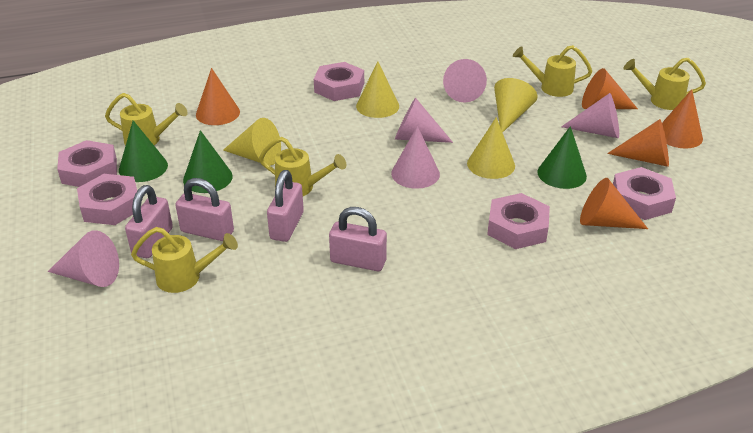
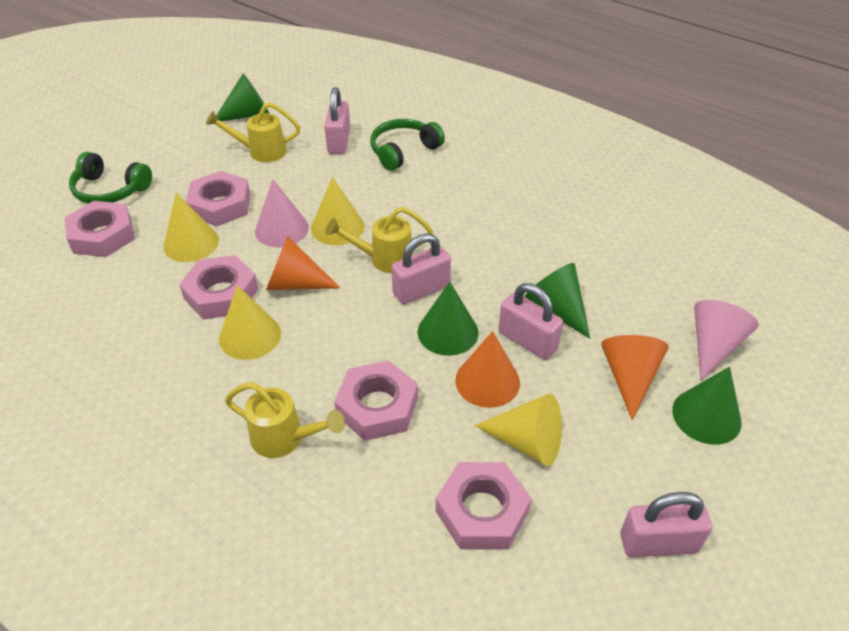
green cone: 3 -> 4
green headphones: 0 -> 2
orange cone: 5 -> 3
pink cone: 5 -> 2
yellow watering can: 5 -> 3

